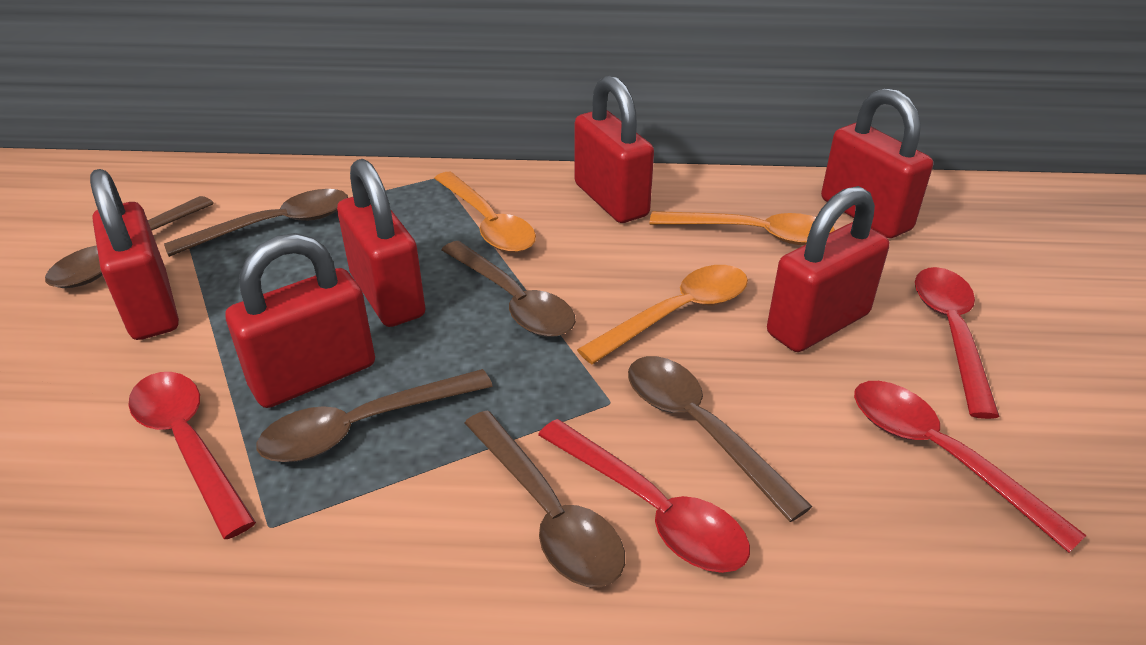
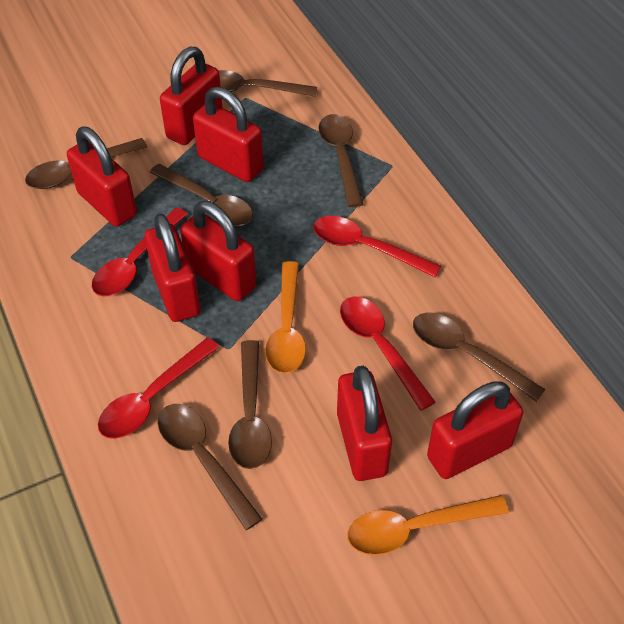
brown spoon: 6 -> 7
orange spoon: 3 -> 2
red padlock: 6 -> 7

